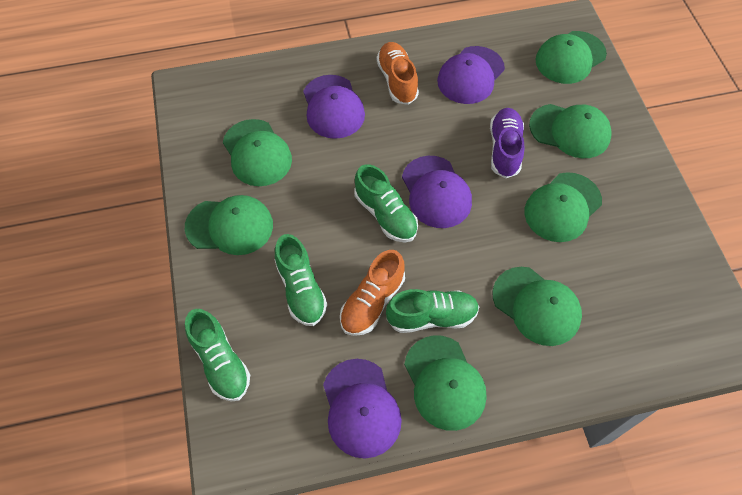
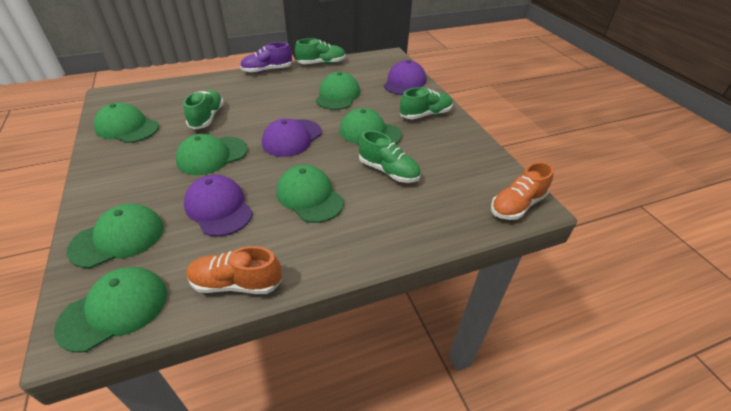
purple cap: 4 -> 3

